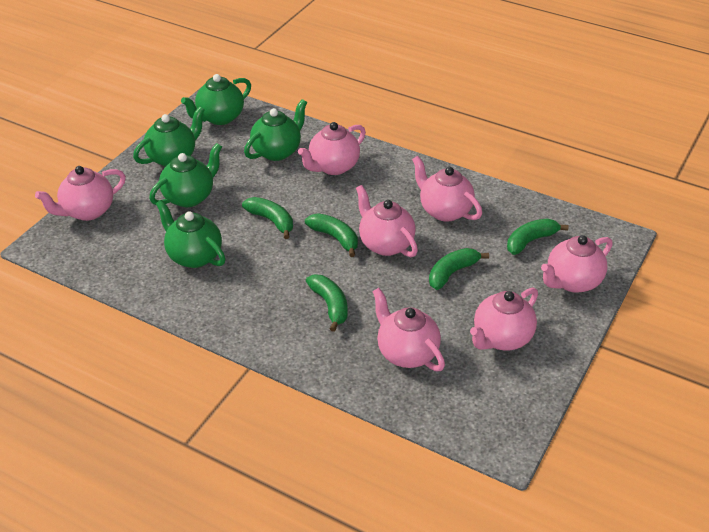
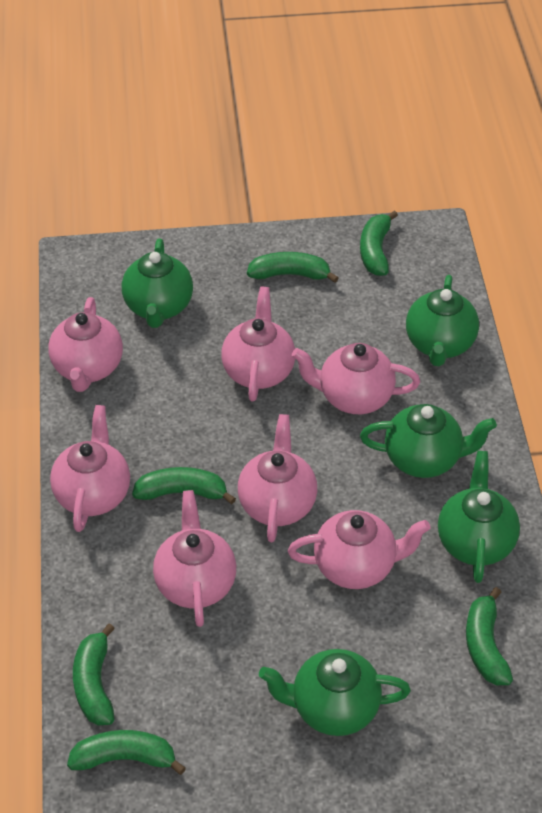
green banana: 5 -> 6

